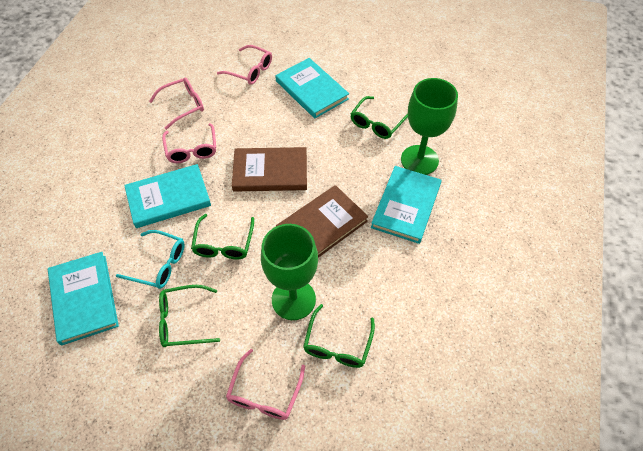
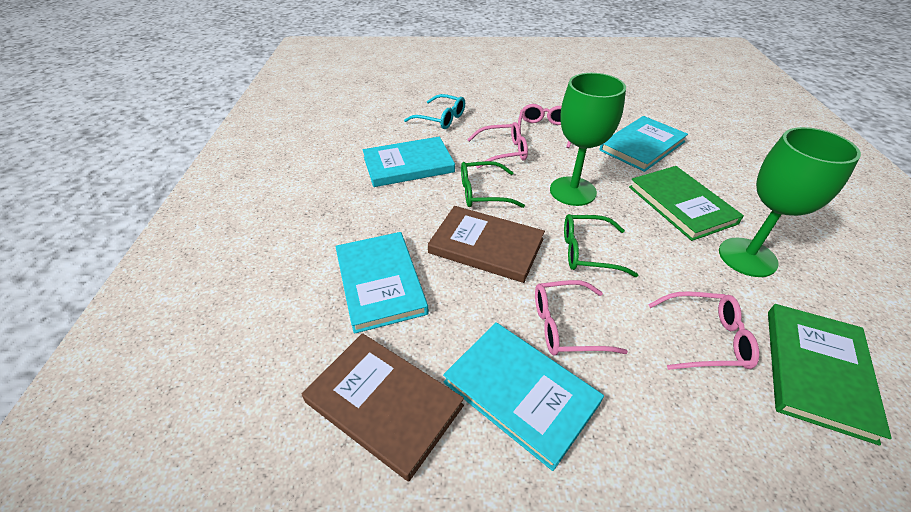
green book: 0 -> 2
green glasses: 4 -> 2

